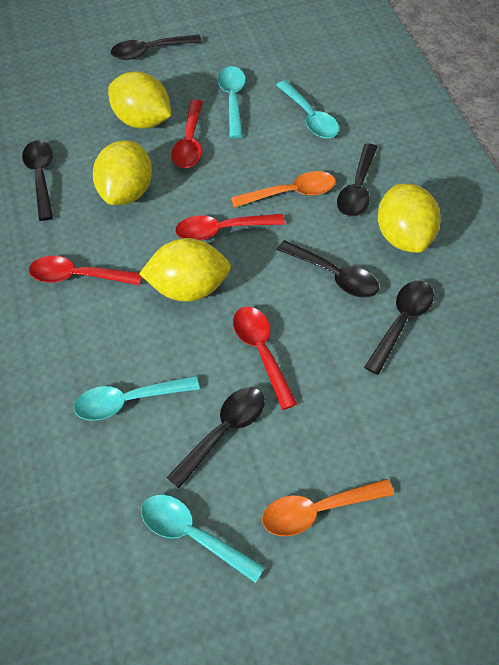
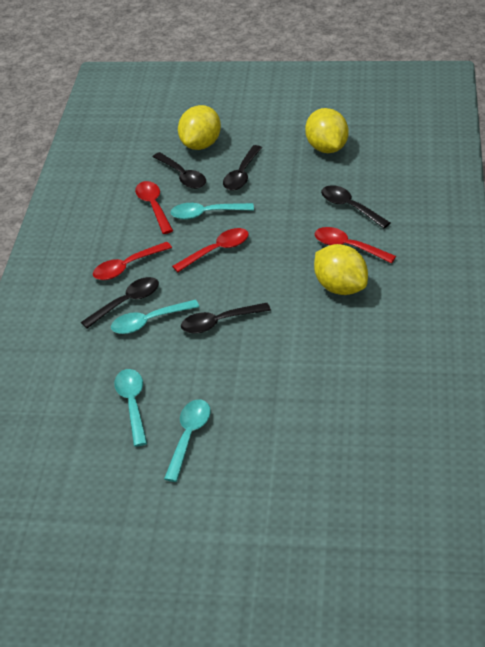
black spoon: 6 -> 5
orange spoon: 2 -> 0
yellow lemon: 4 -> 3

